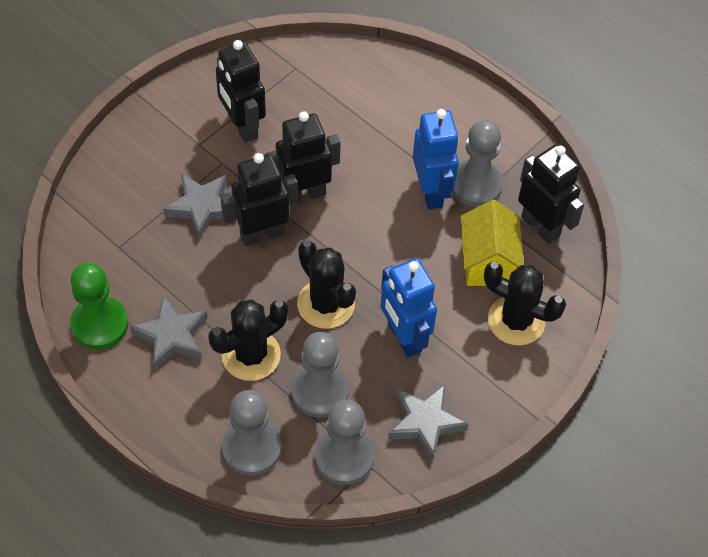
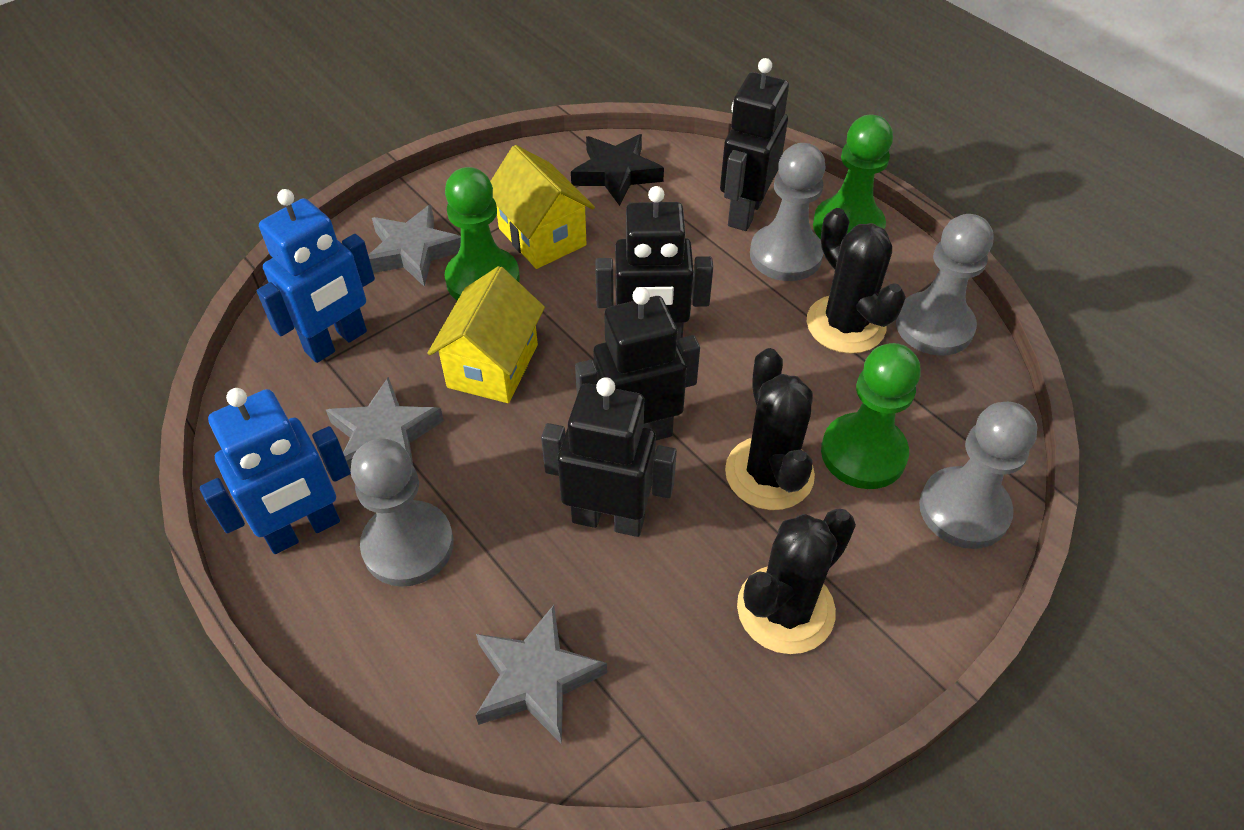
black star: 0 -> 1
green pawn: 1 -> 3
yellow house: 1 -> 2

